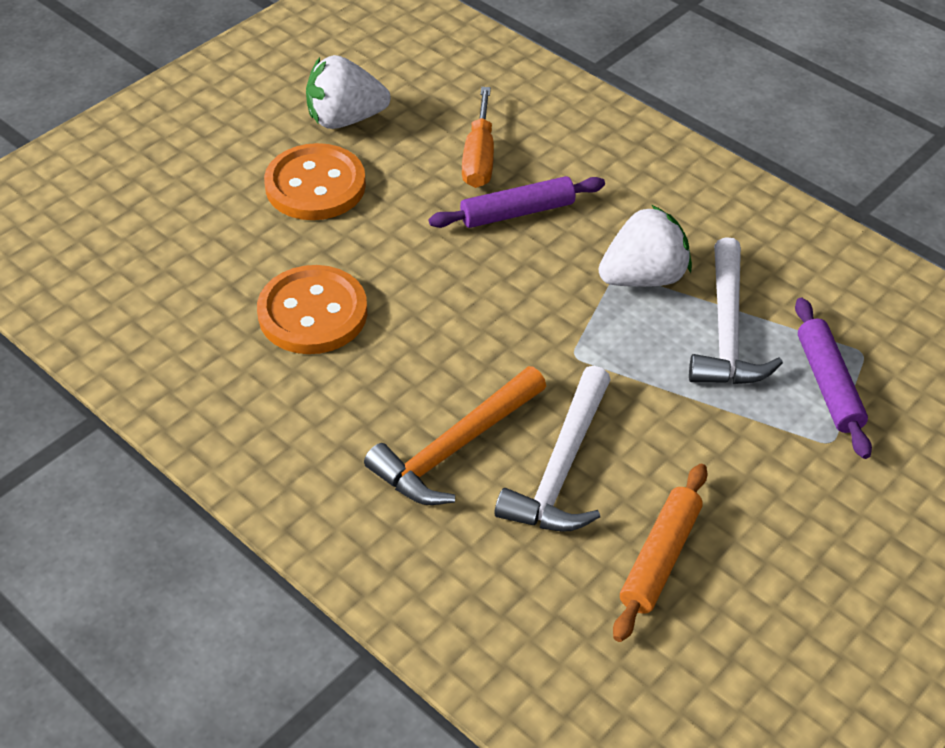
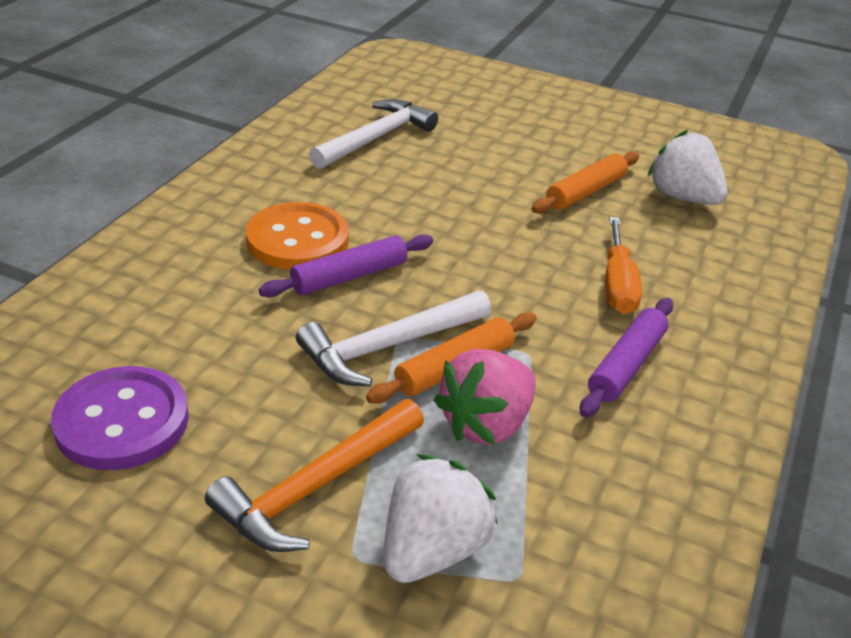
orange button: 2 -> 1
orange rolling pin: 1 -> 2
pink strawberry: 0 -> 1
purple button: 0 -> 1

